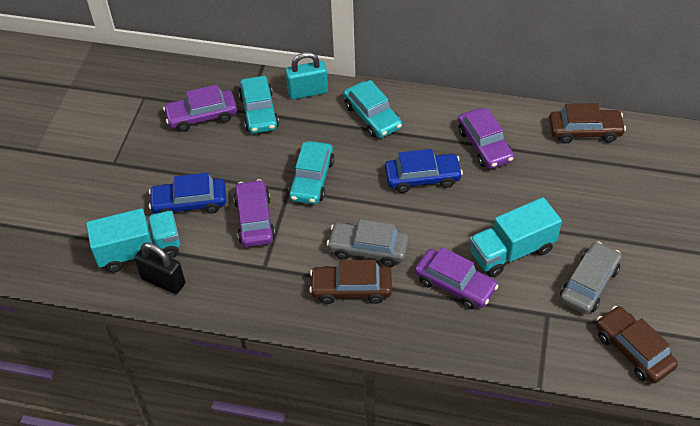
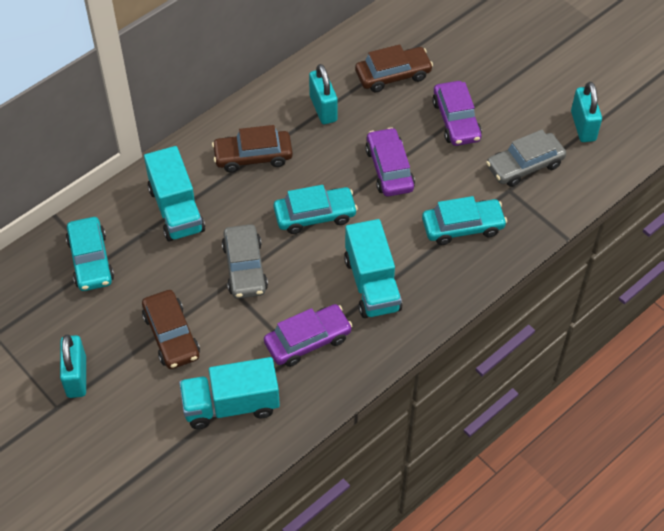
black padlock: 1 -> 0
blue car: 2 -> 0
purple car: 4 -> 3
turquoise padlock: 1 -> 3
turquoise truck: 2 -> 3

